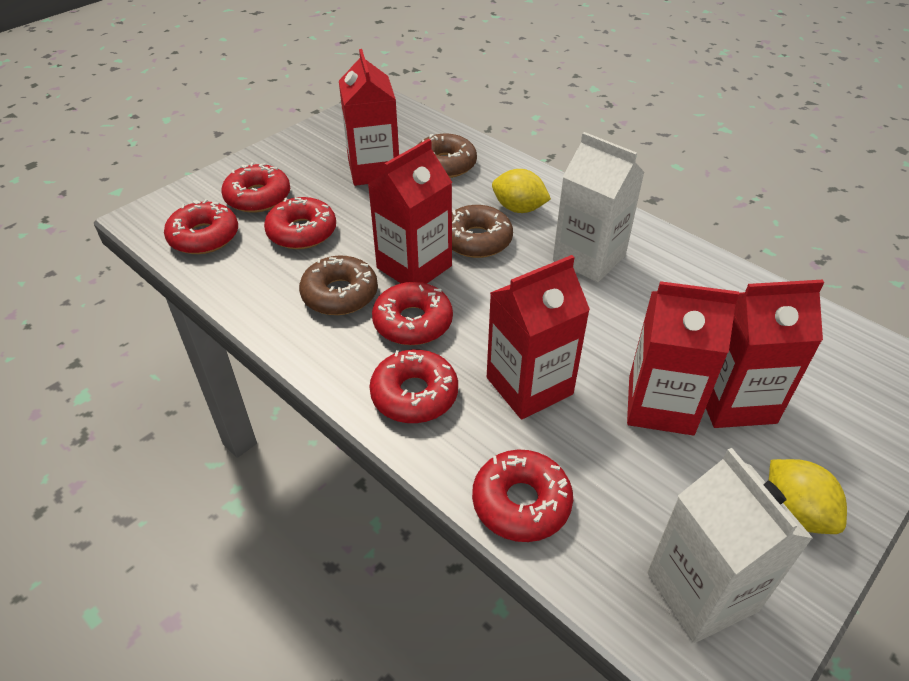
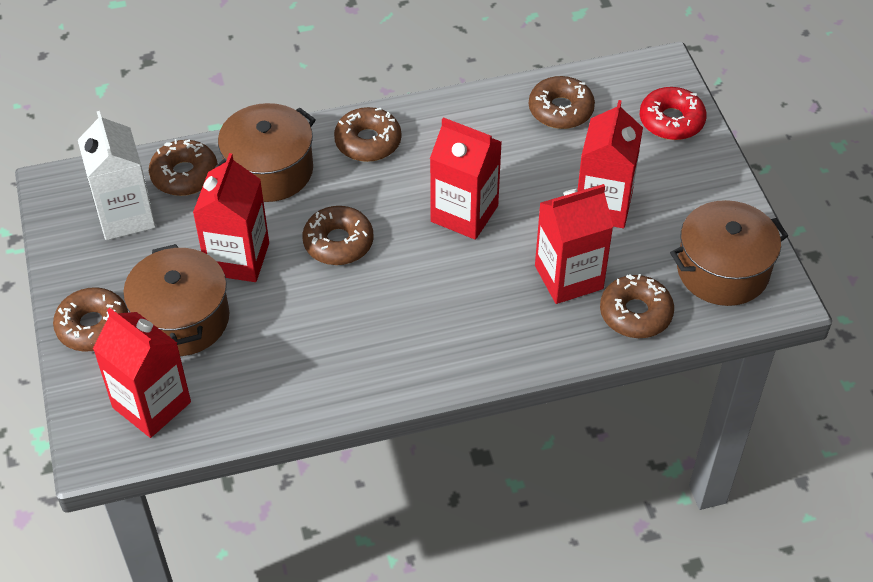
brown donut: 3 -> 6
brown pot: 0 -> 3
red donut: 6 -> 1
white carton: 2 -> 1
yellow lemon: 2 -> 0

